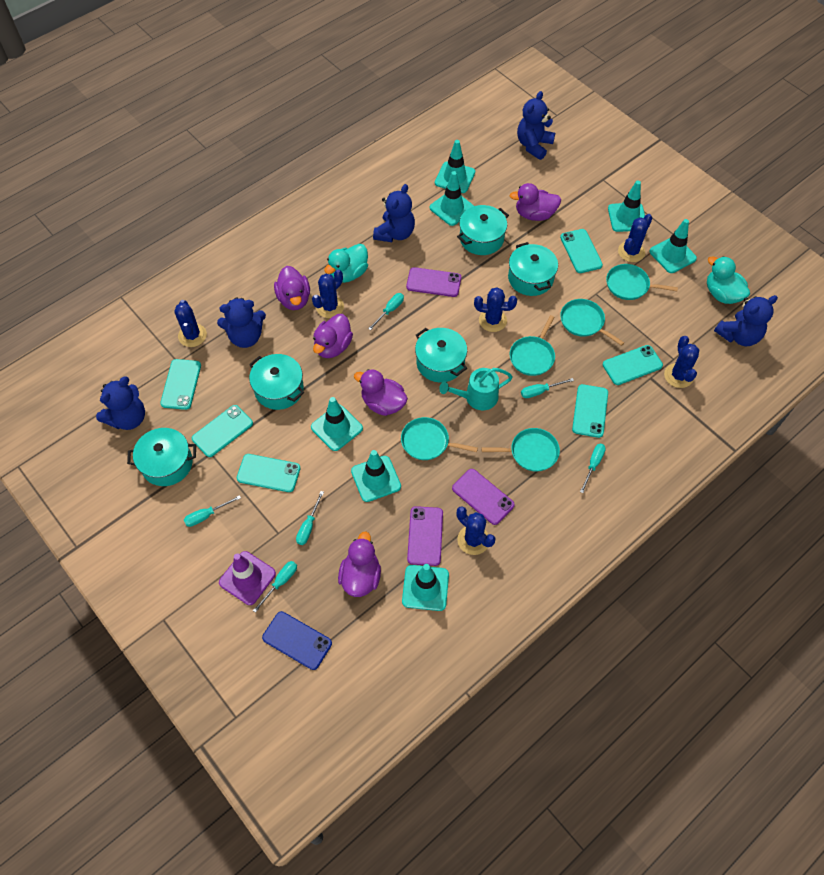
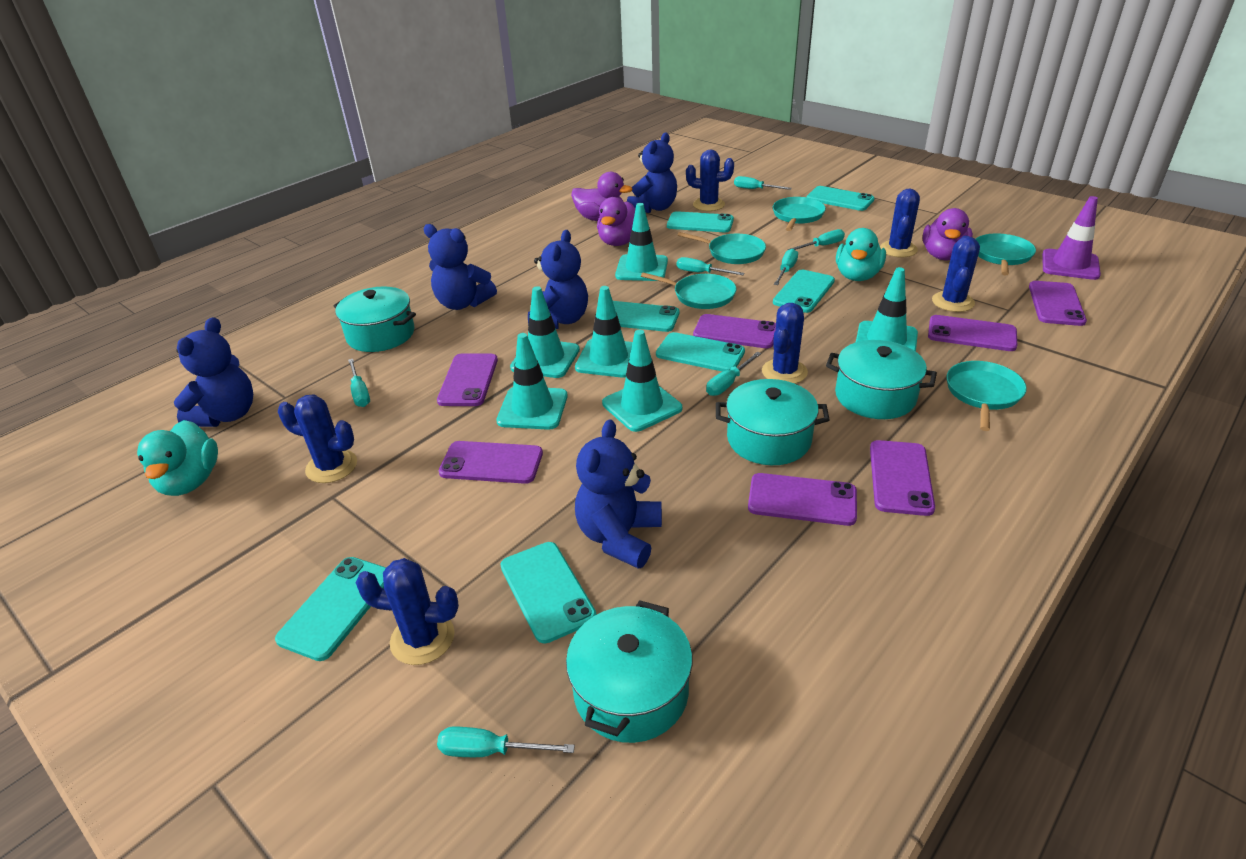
blue phone: 1 -> 0
purple duck: 5 -> 3
purple phone: 3 -> 7
turquoise phone: 6 -> 7
turquoise pot: 5 -> 4
turquoise screwdriver: 6 -> 7
turquoise traffic cone: 7 -> 6
turquoise watering can: 1 -> 0

